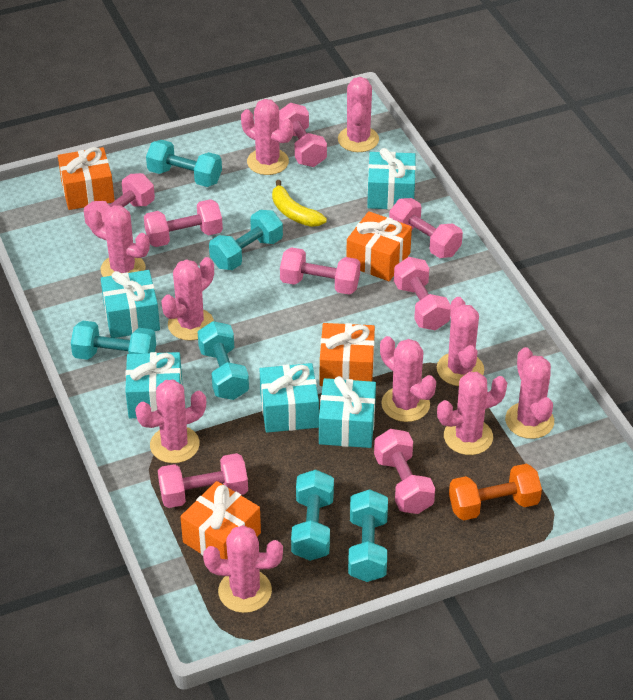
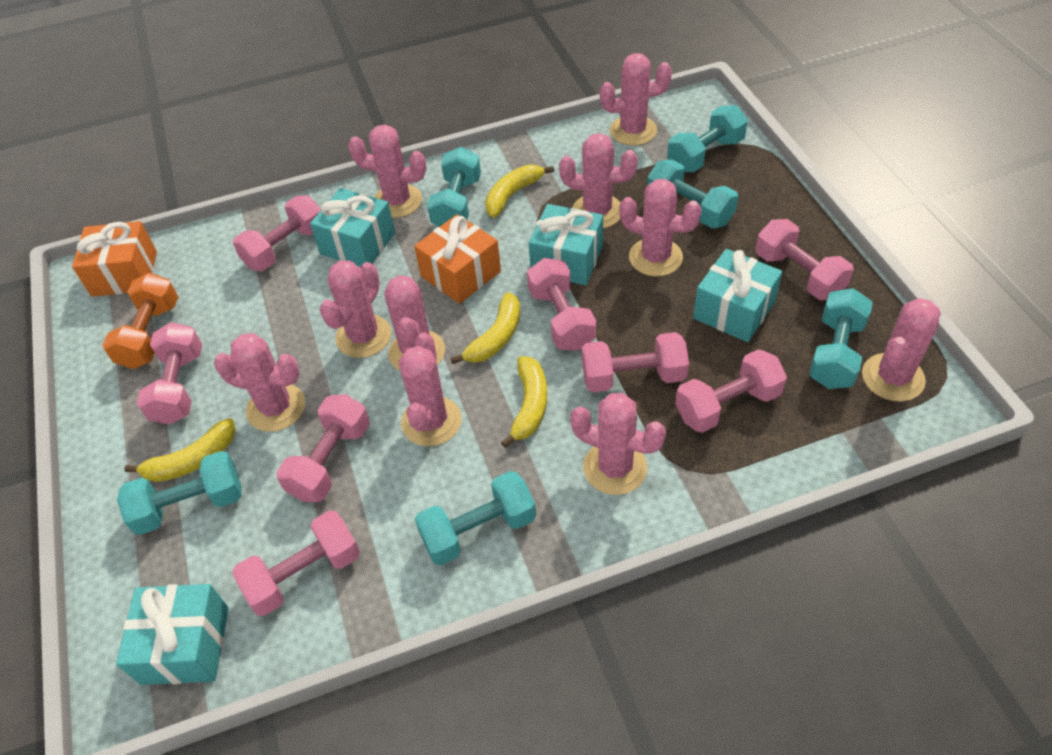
orange gift: 4 -> 2
turquoise gift: 5 -> 4
yellow banana: 1 -> 4

